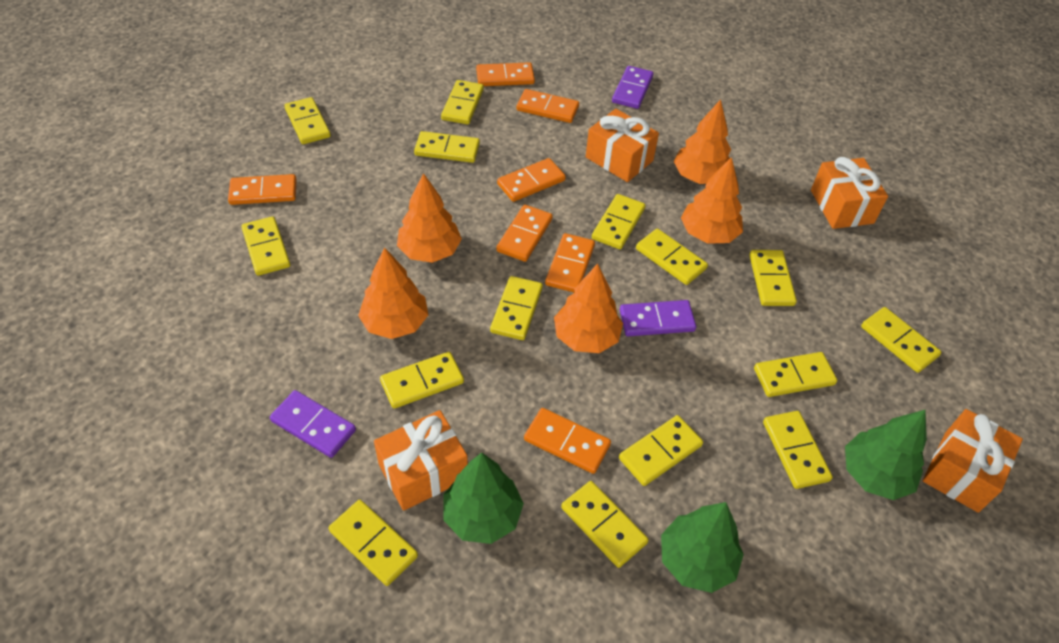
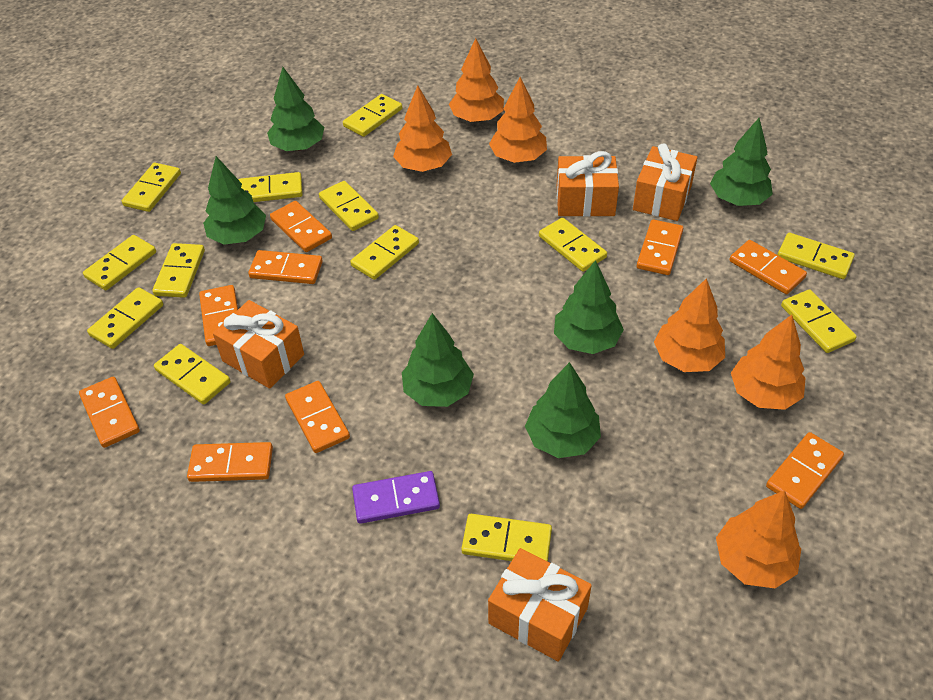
green tree: 3 -> 6
orange domino: 7 -> 9
orange tree: 5 -> 6
purple domino: 3 -> 1
yellow domino: 15 -> 13

